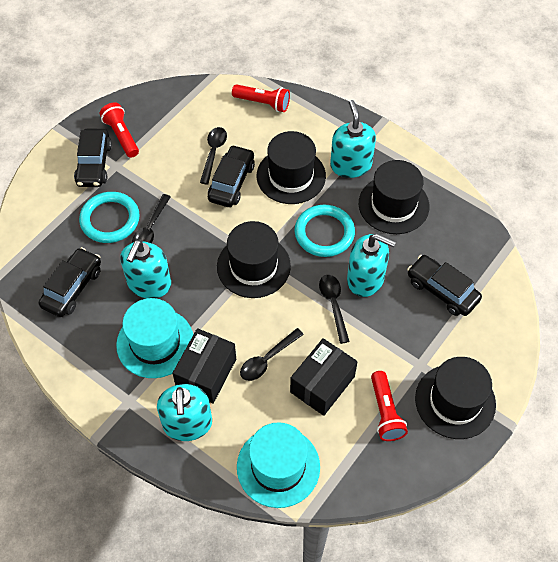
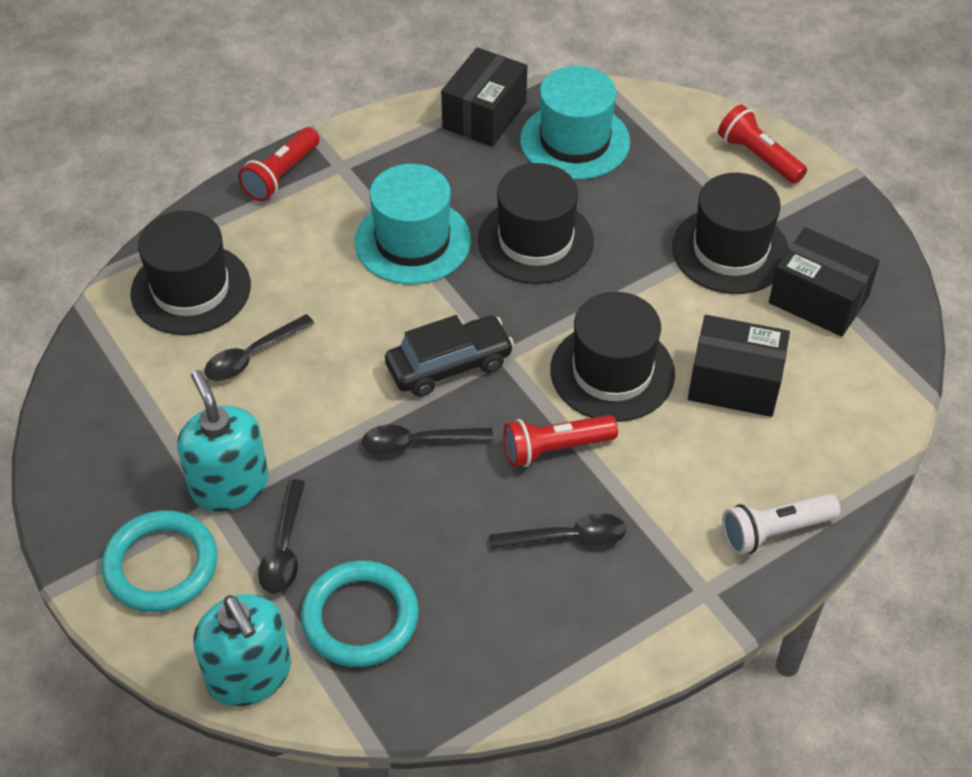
black box: 2 -> 3
black car: 4 -> 1
turquoise soap dispenser: 4 -> 2
white flashlight: 0 -> 1

